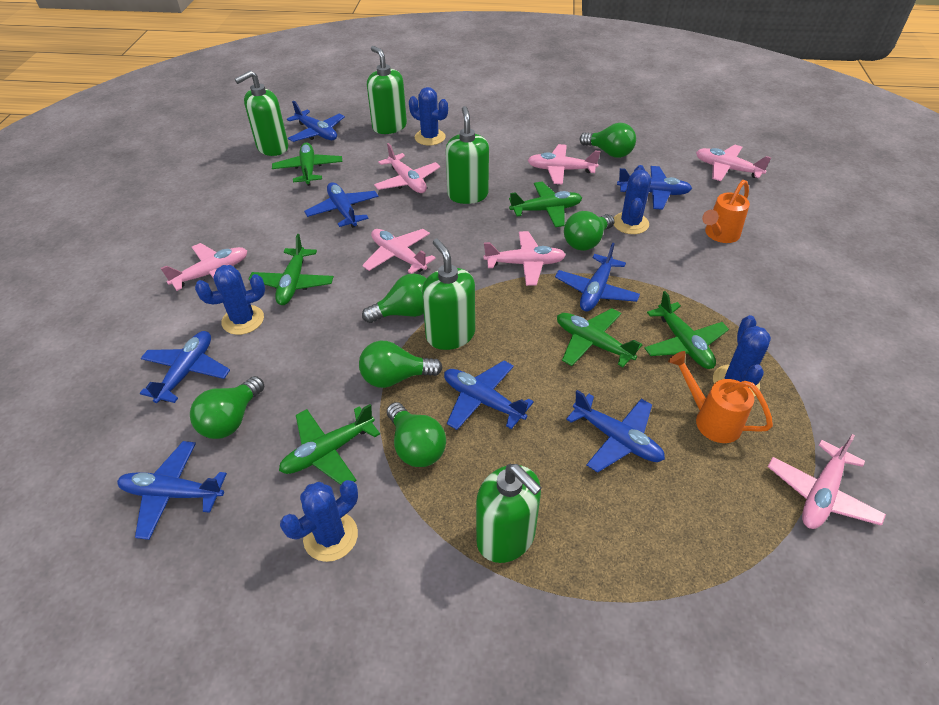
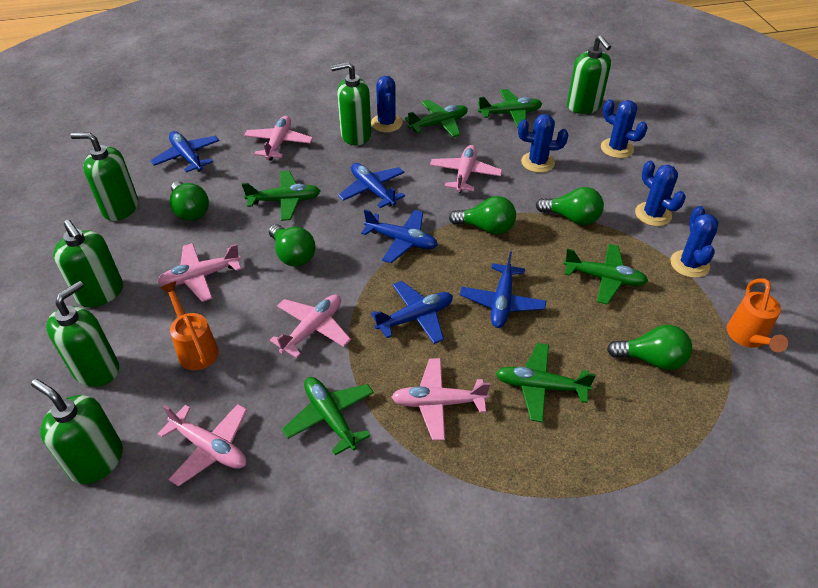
blue plane: 8 -> 5
green light bulb: 6 -> 5
green soap dispenser: 5 -> 6
pink plane: 7 -> 6

